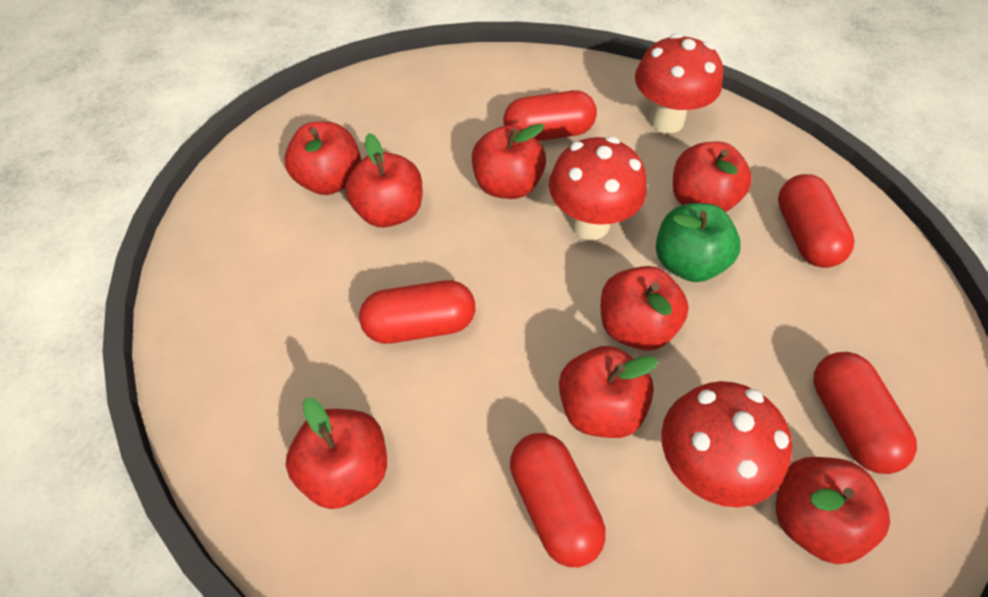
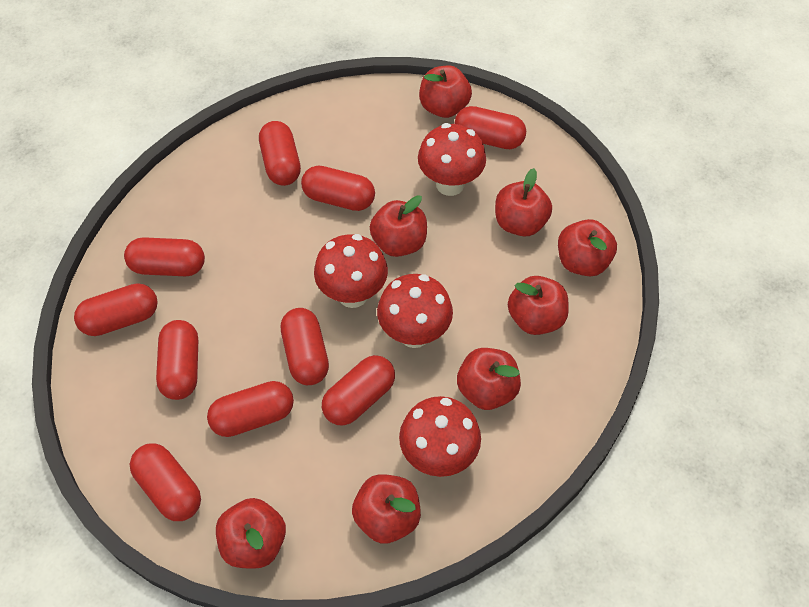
green apple: 1 -> 0
red capsule: 5 -> 10
red mushroom: 3 -> 4

